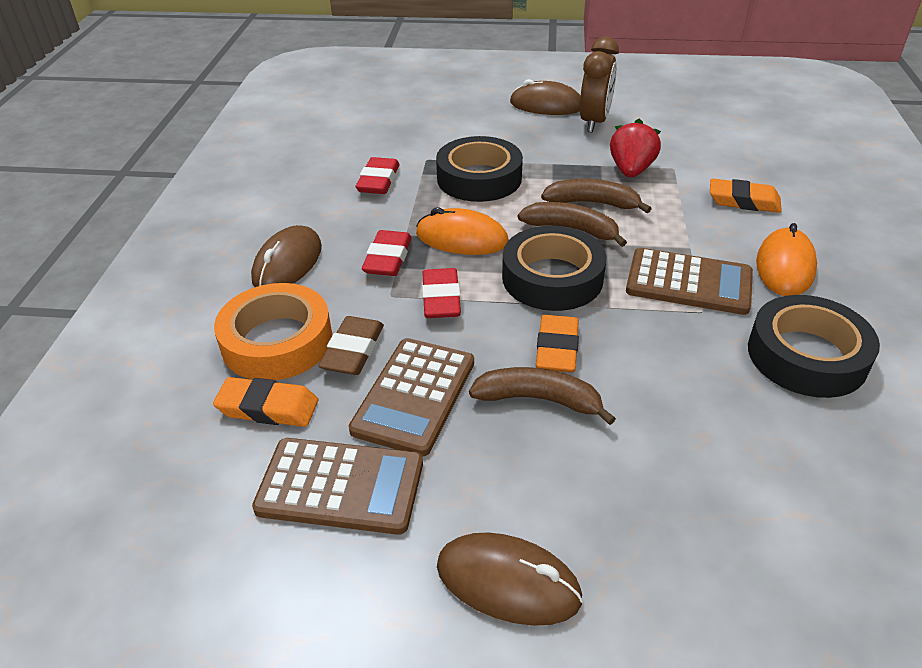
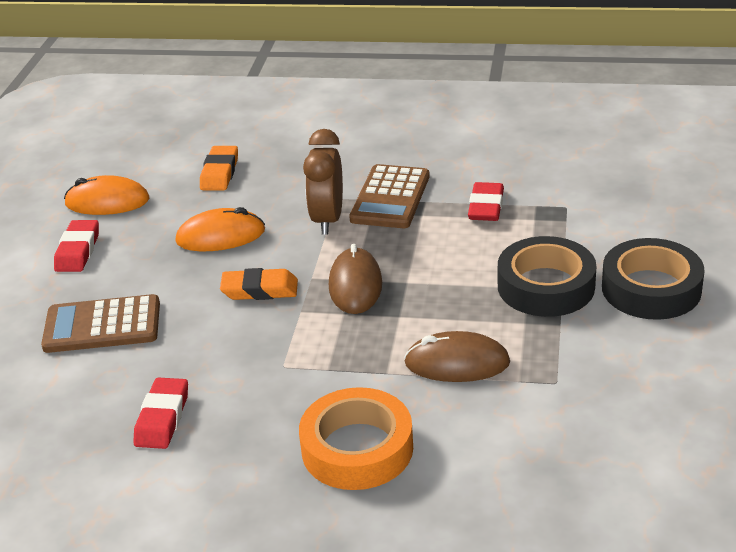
black tape: 3 -> 2
brown banana: 3 -> 0
brown calculator: 3 -> 2
brown eraser: 1 -> 0
brown mouse: 3 -> 2
orange eraser: 3 -> 2
red strawberry: 1 -> 0

